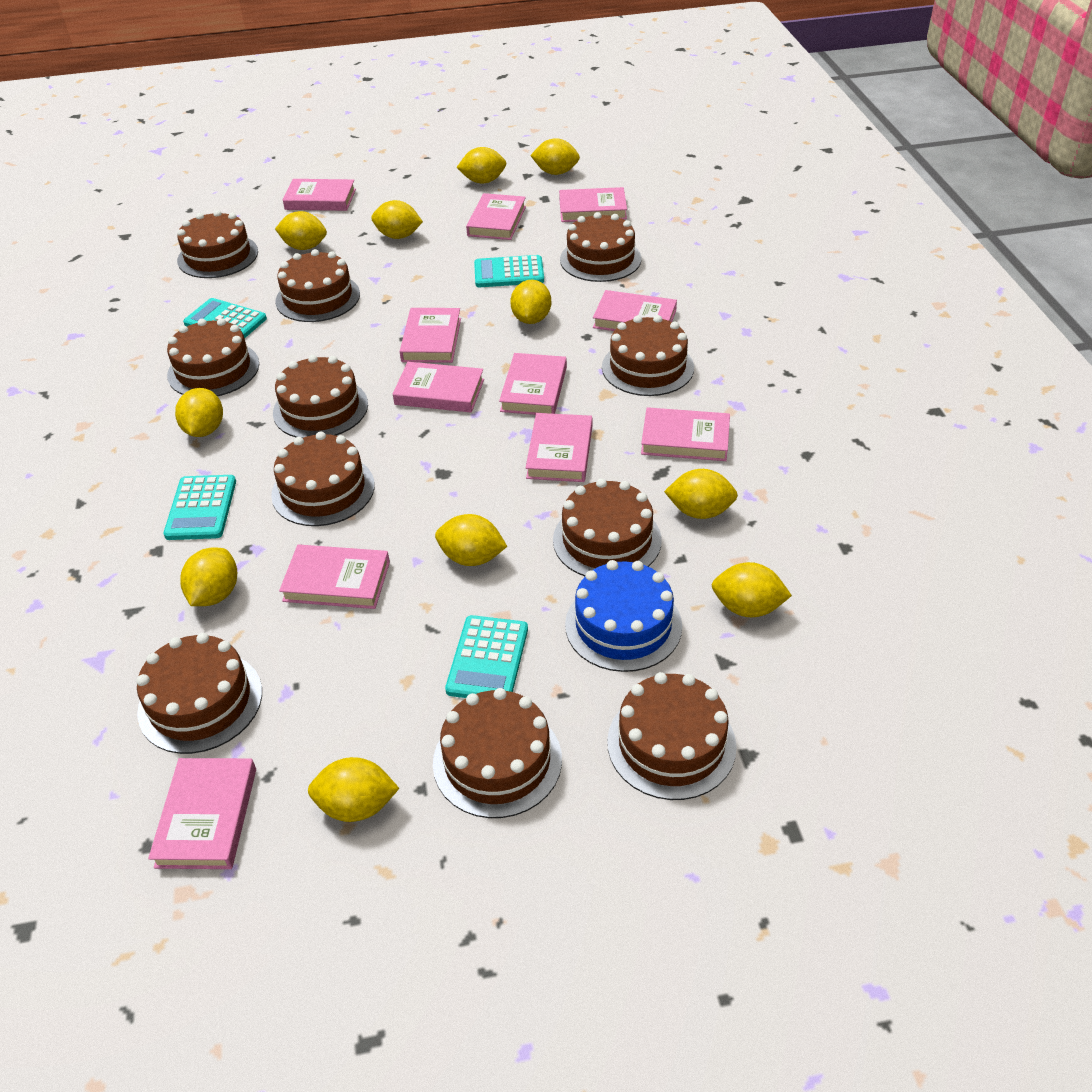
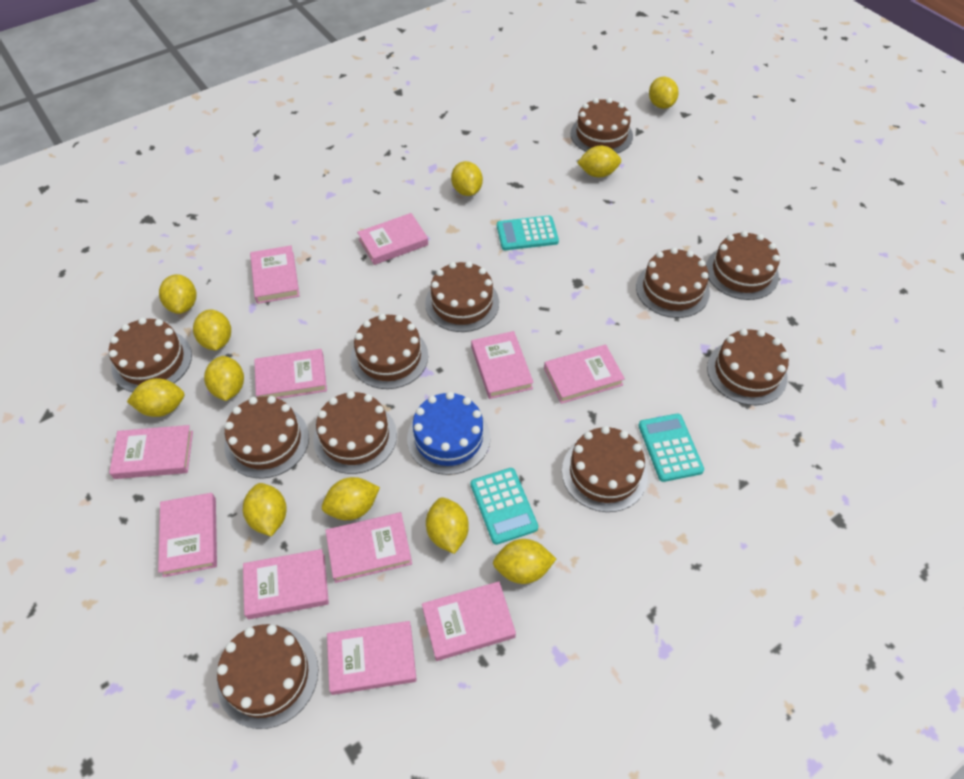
turquoise calculator: 4 -> 3

